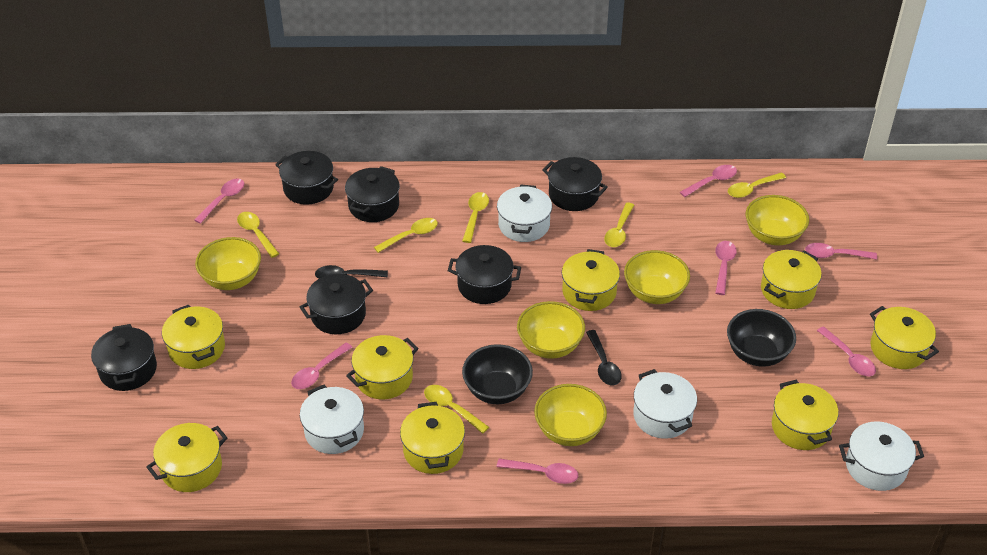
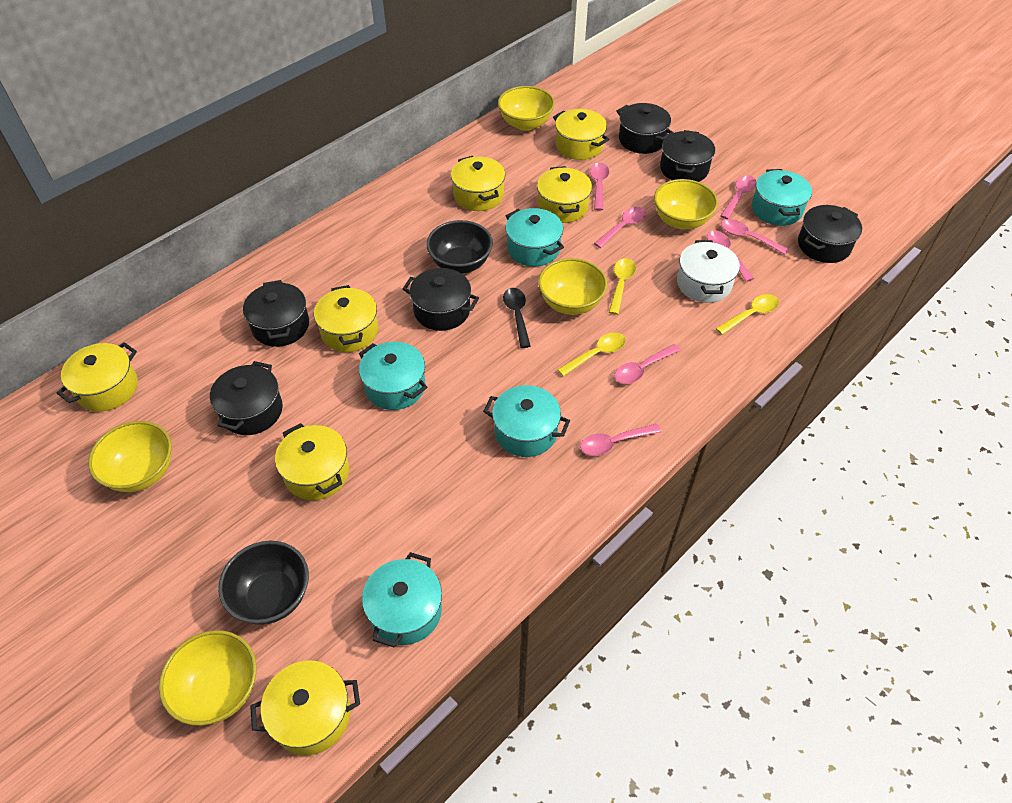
black spoon: 2 -> 1
turquoise pot: 0 -> 5
white pot: 4 -> 1
yellow pot: 8 -> 7
yellow spoon: 6 -> 3

